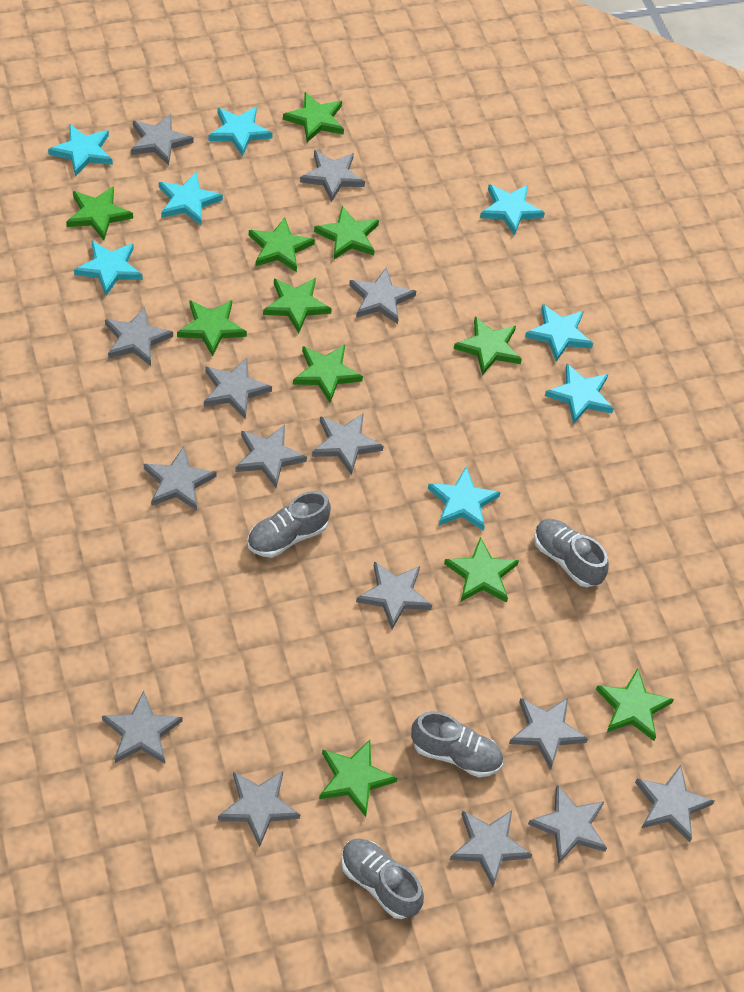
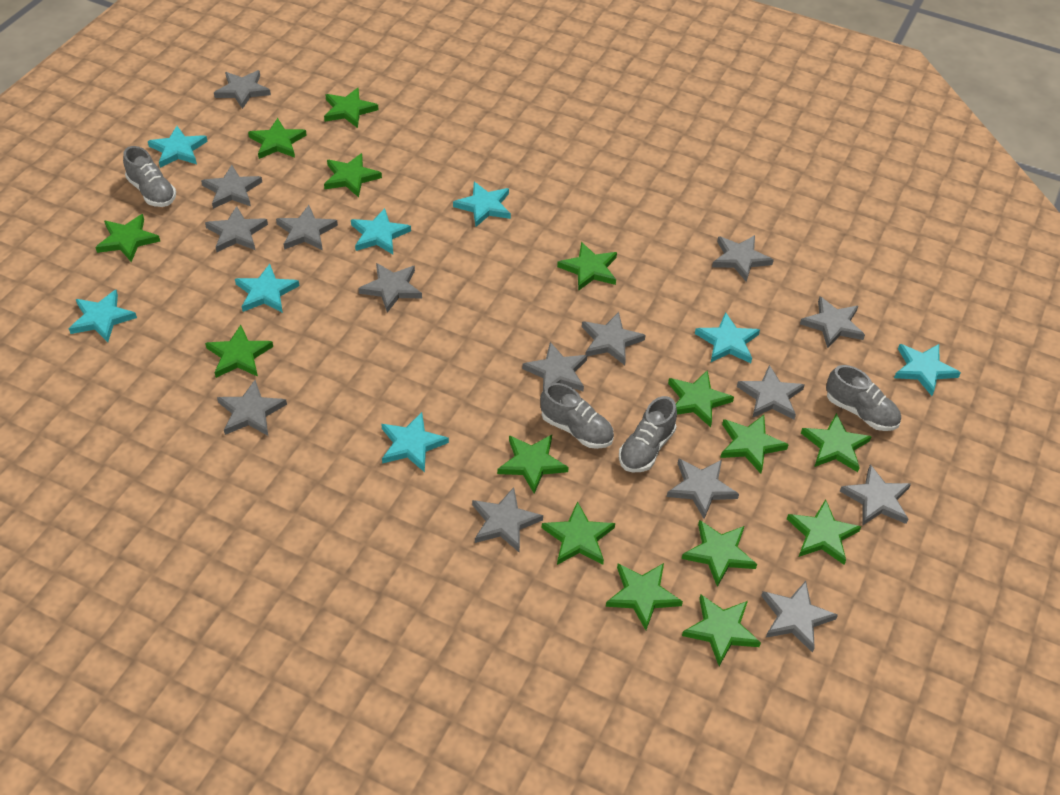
green star: 11 -> 15

